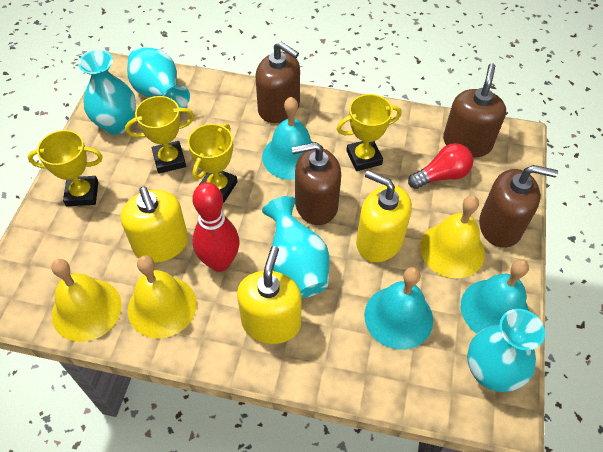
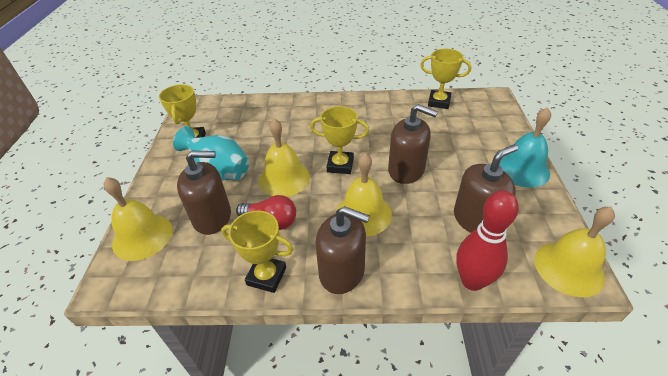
turquoise bell: 3 -> 1
turquoise vase: 4 -> 1
yellow bell: 3 -> 4
yellow soap dispenser: 3 -> 0

